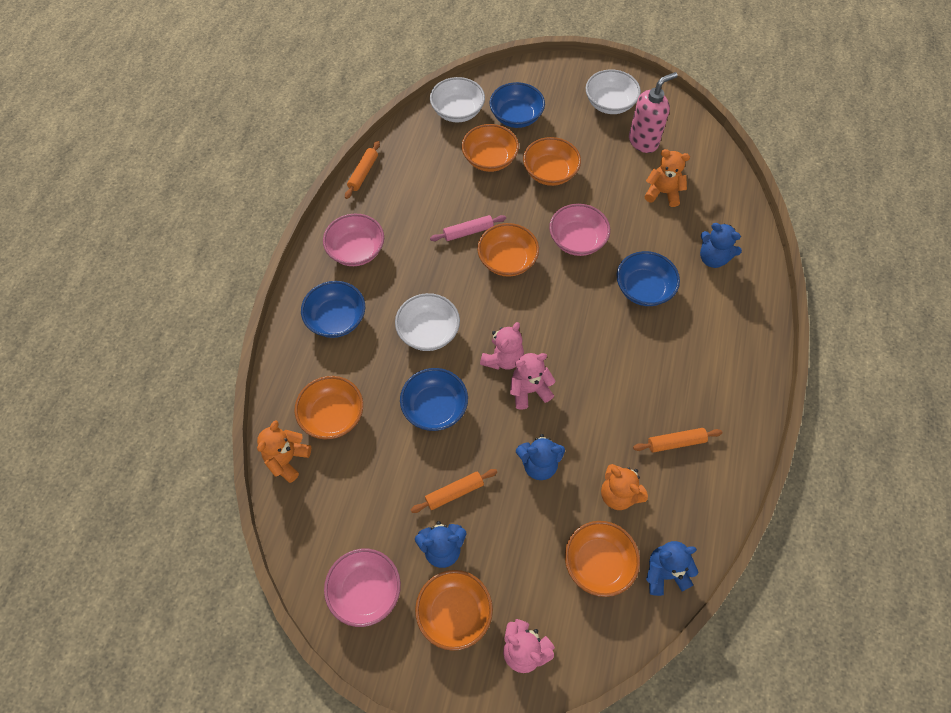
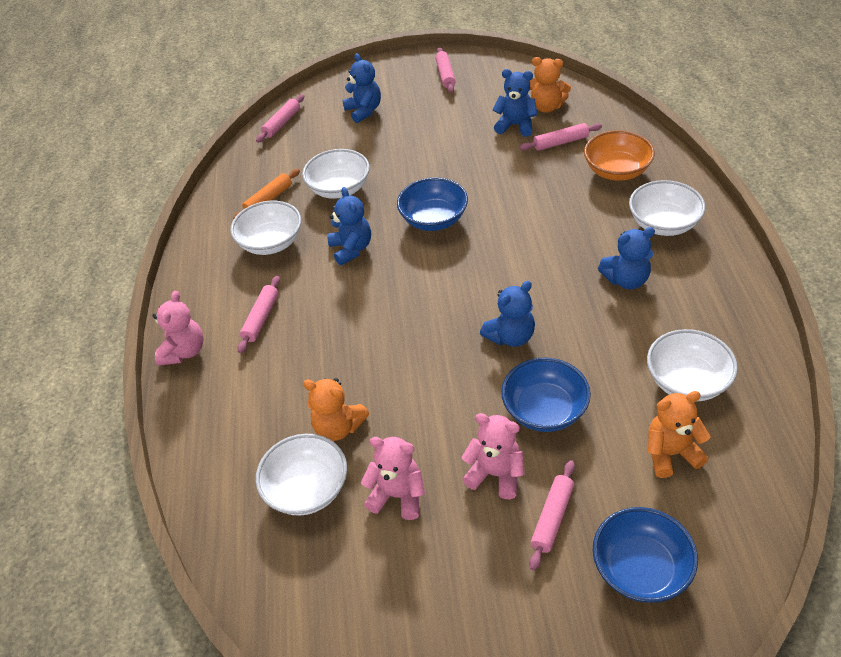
blue bowl: 4 -> 3
blue teddy bear: 4 -> 5
orange bowl: 6 -> 1
orange rolling pin: 3 -> 1
pink bowl: 3 -> 0
pink rolling pin: 1 -> 5
pink soap dispenser: 1 -> 0
white bowl: 3 -> 5

